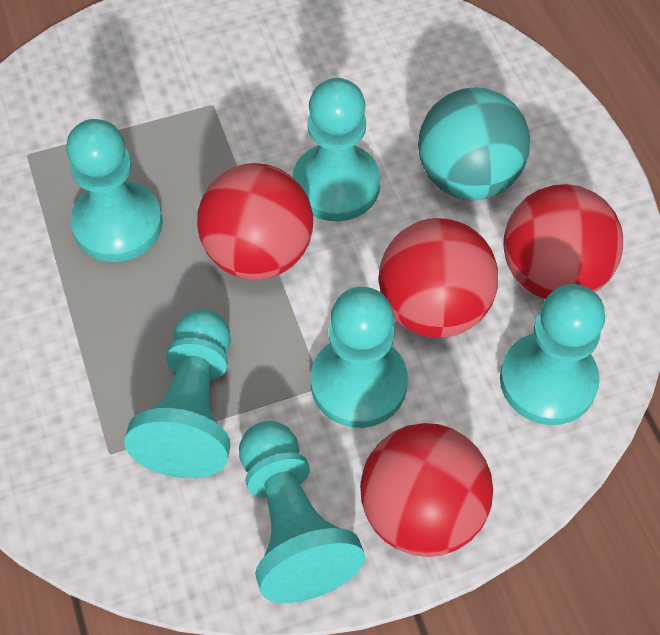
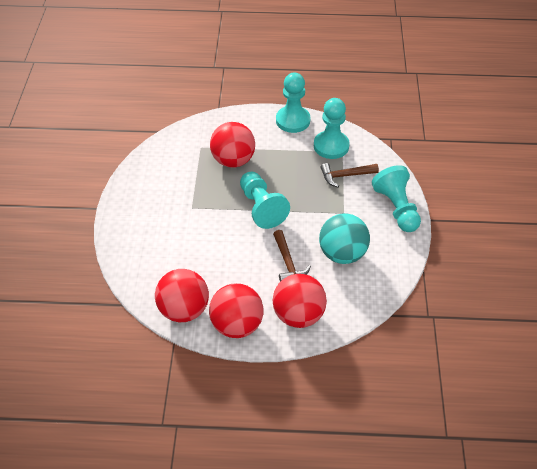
brown hammer: 0 -> 2
turquoise pawn: 6 -> 4

